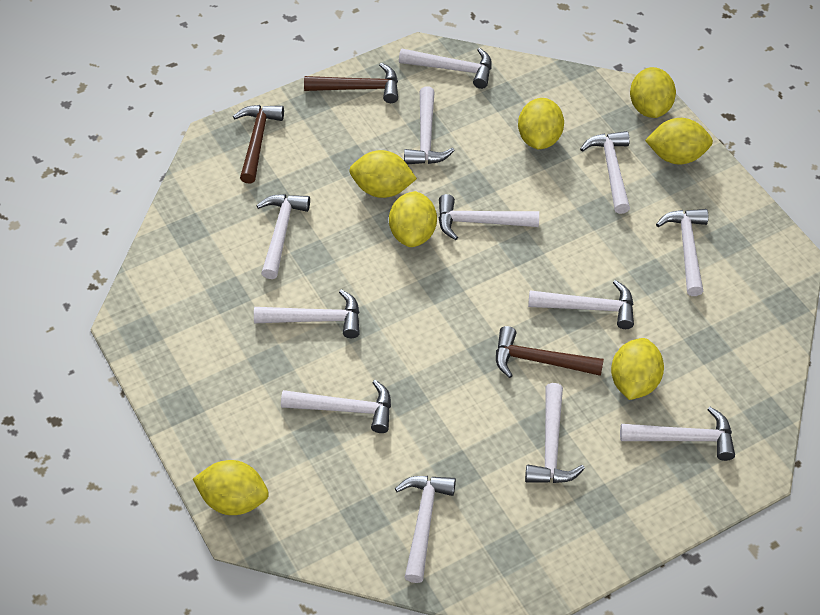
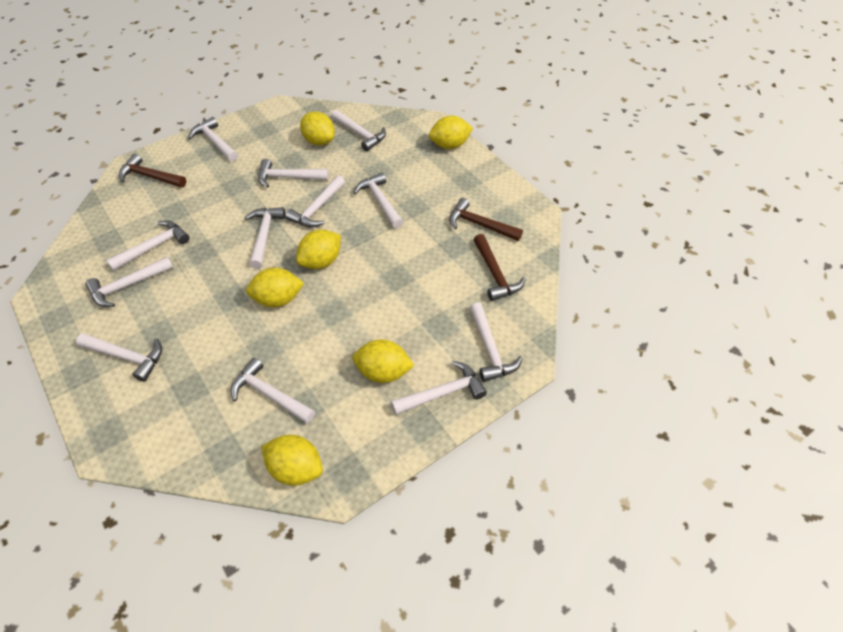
yellow lemon: 7 -> 6

